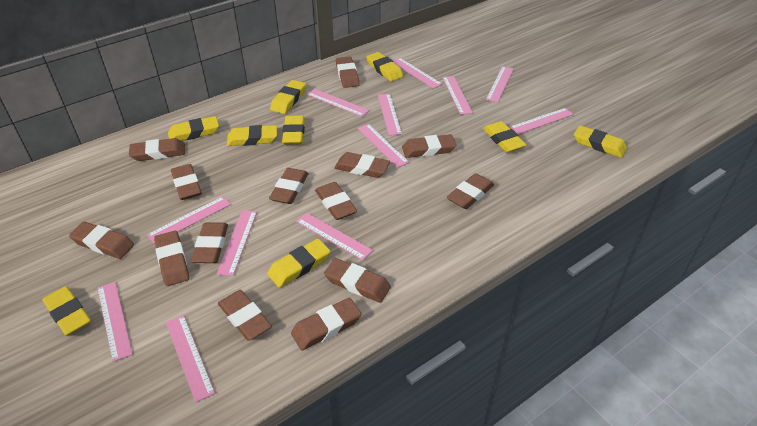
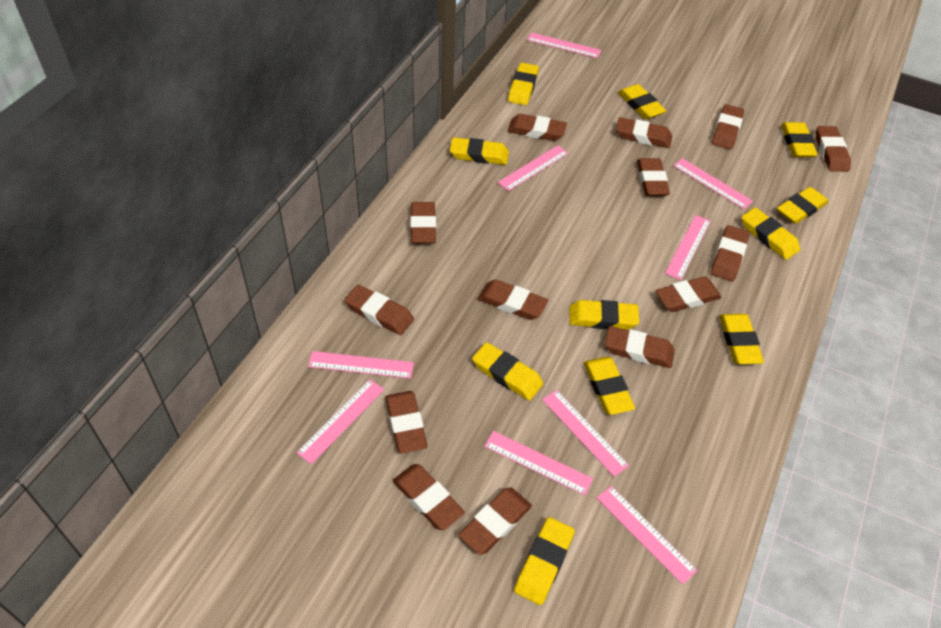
pink ruler: 12 -> 9
yellow eraser: 9 -> 11

